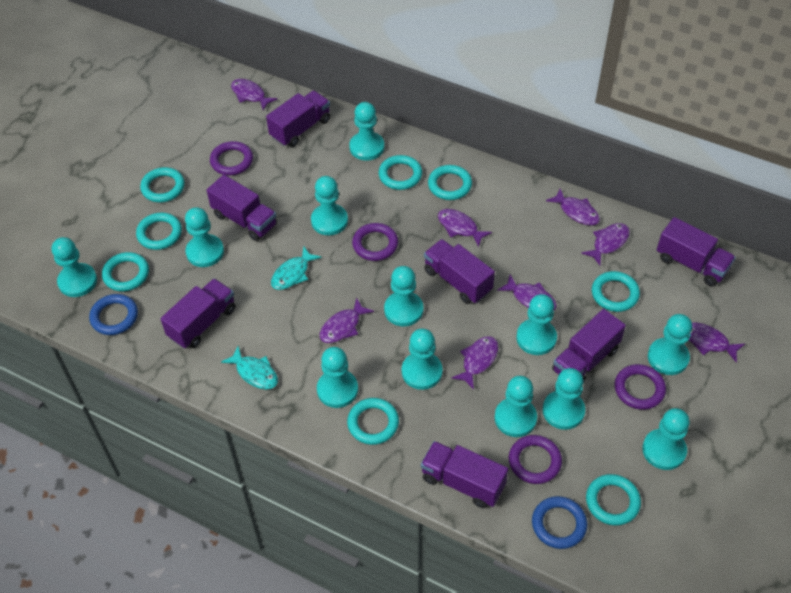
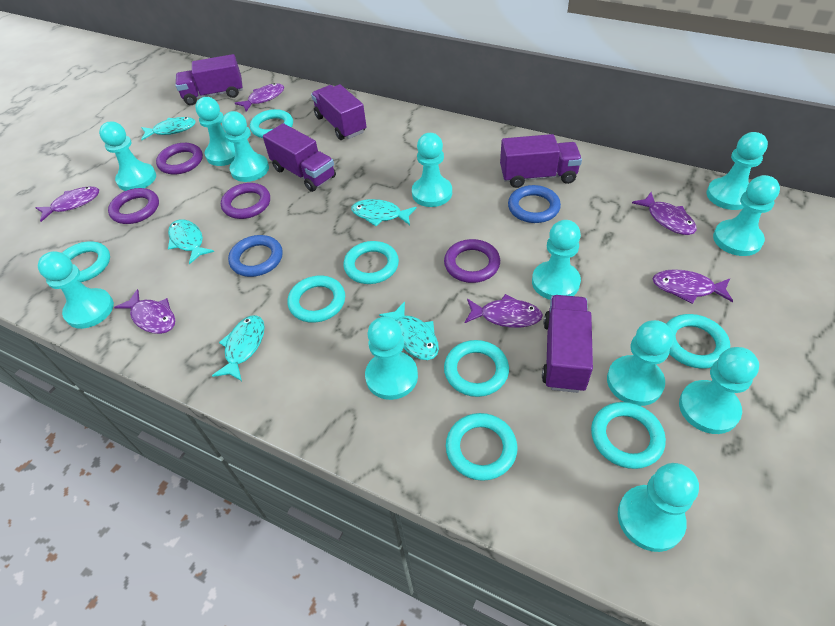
purple fish: 8 -> 6
purple truck: 7 -> 5
turquoise fish: 2 -> 5

